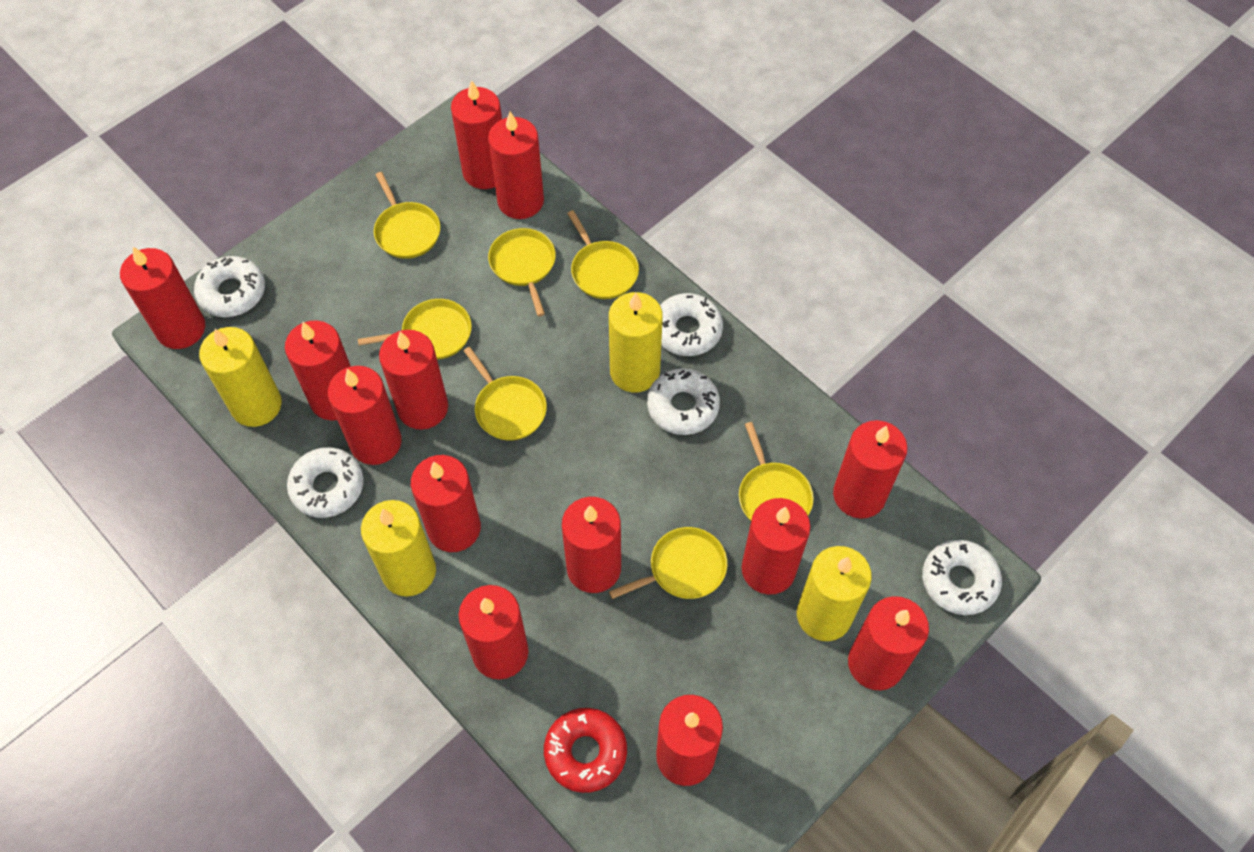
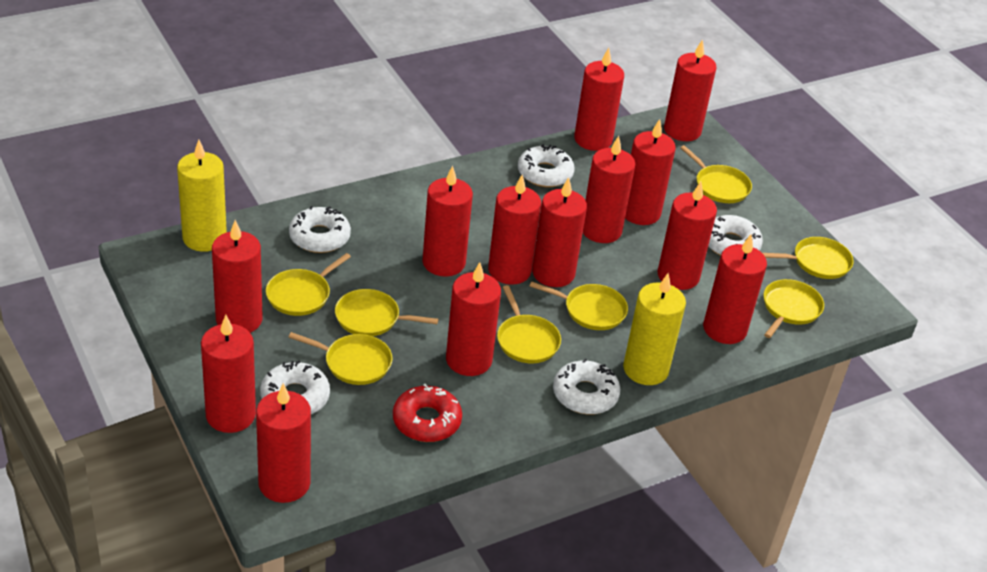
yellow candle: 4 -> 2
yellow pan: 7 -> 8

